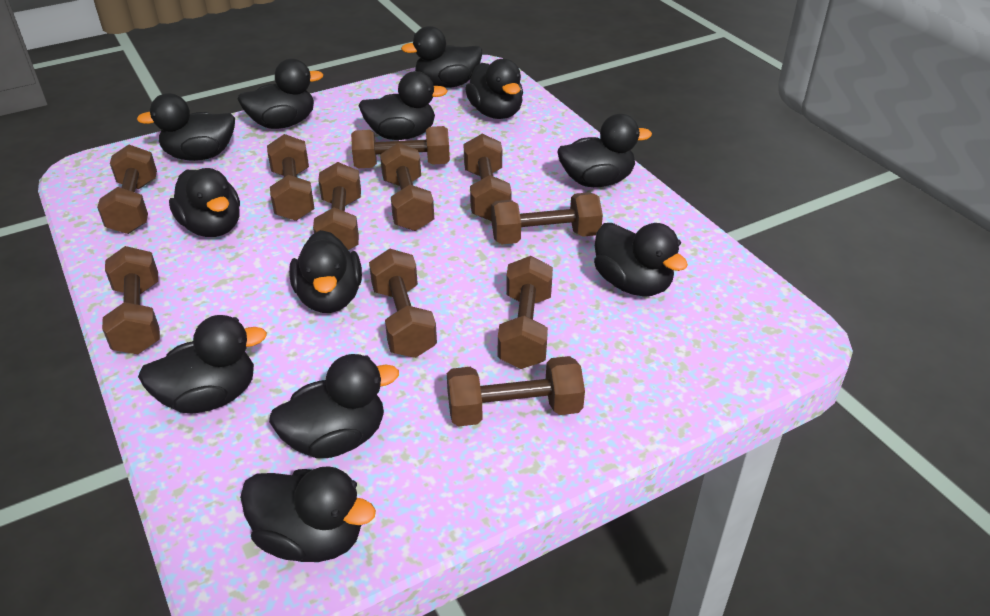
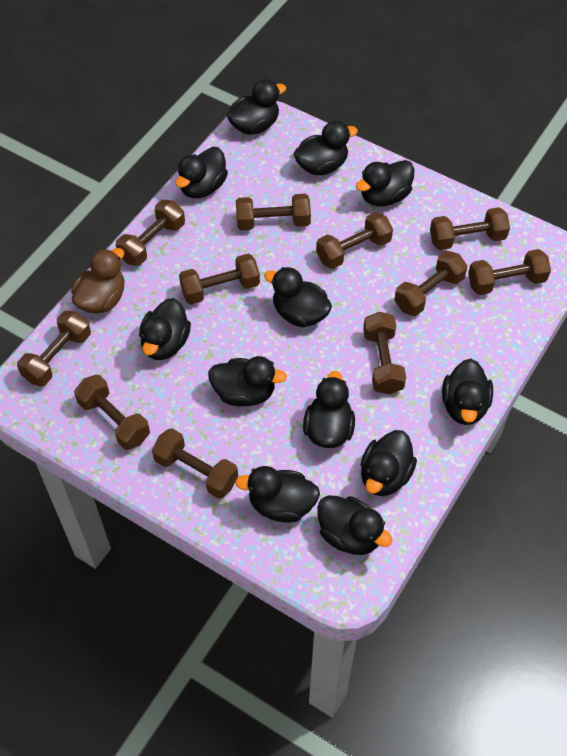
brown duck: 0 -> 1

